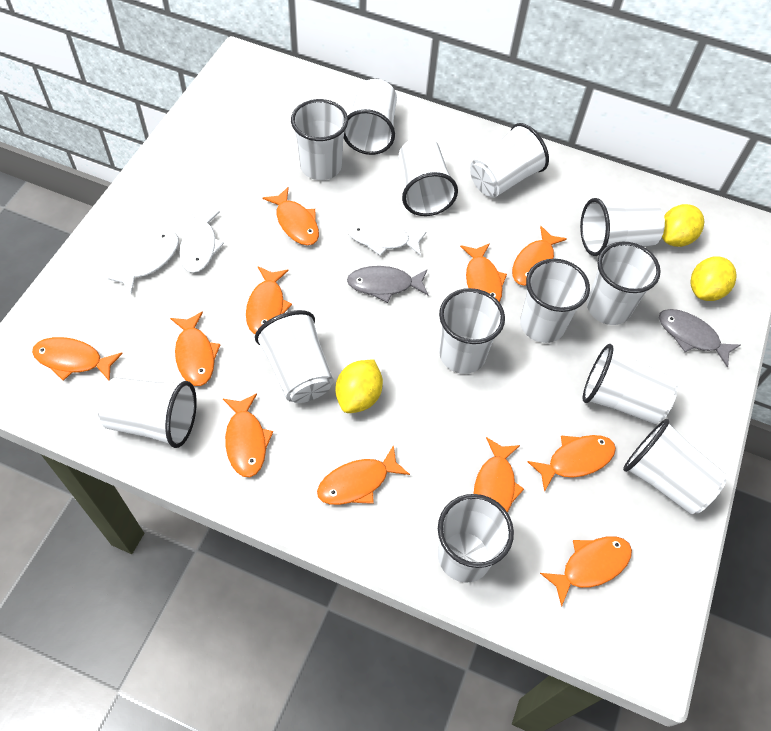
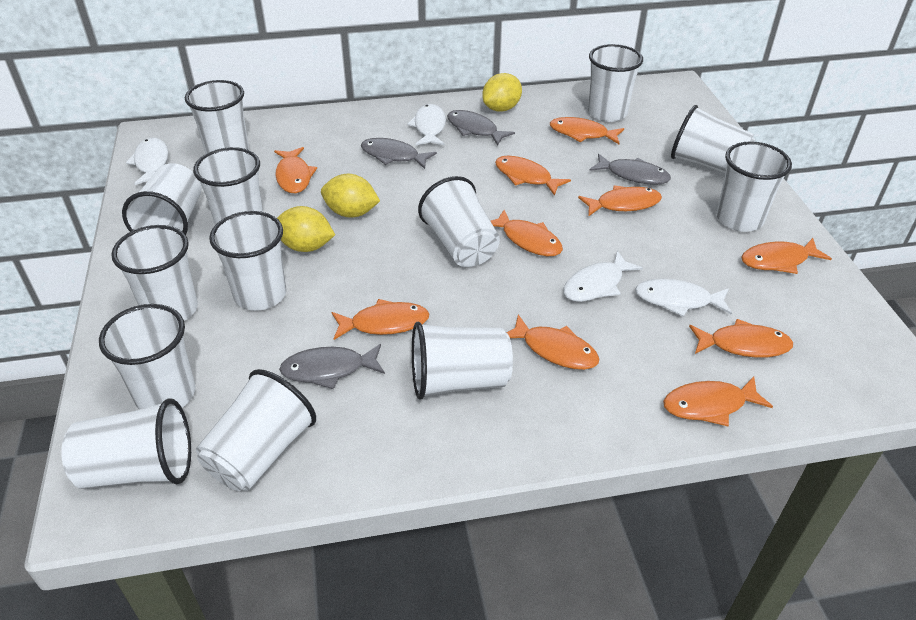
grey fish: 2 -> 4
orange fish: 11 -> 10
white fish: 3 -> 4

